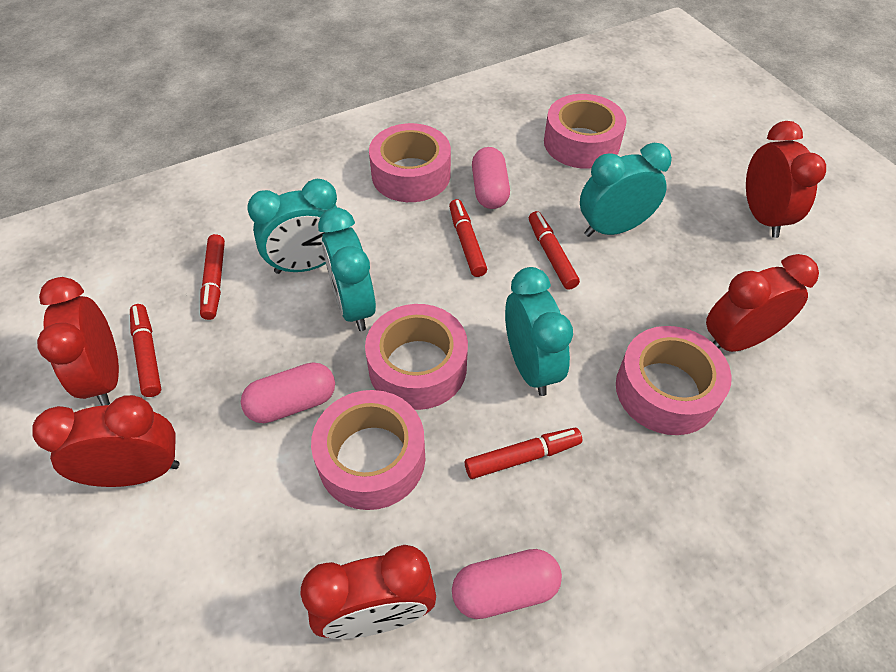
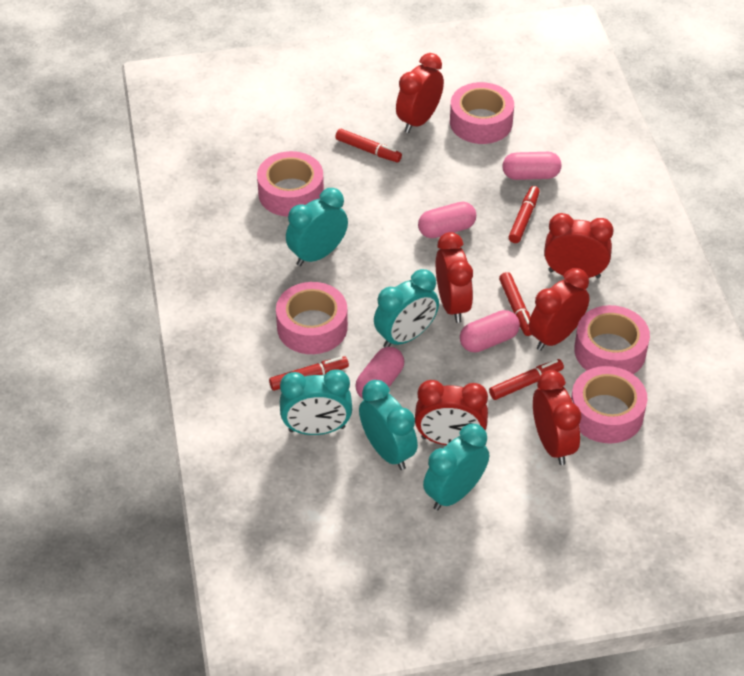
pink capsule: 3 -> 4
red clock: 5 -> 6
turquoise clock: 4 -> 5

